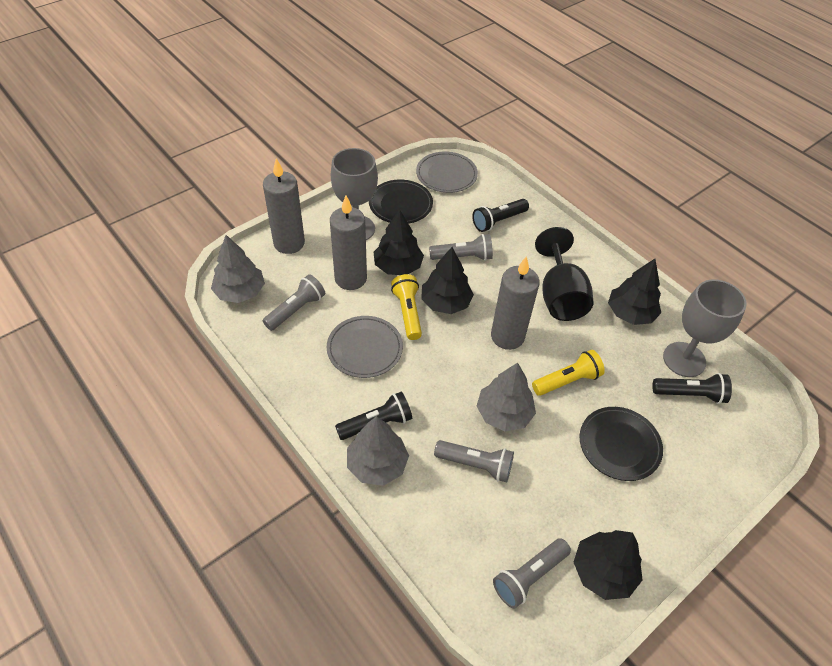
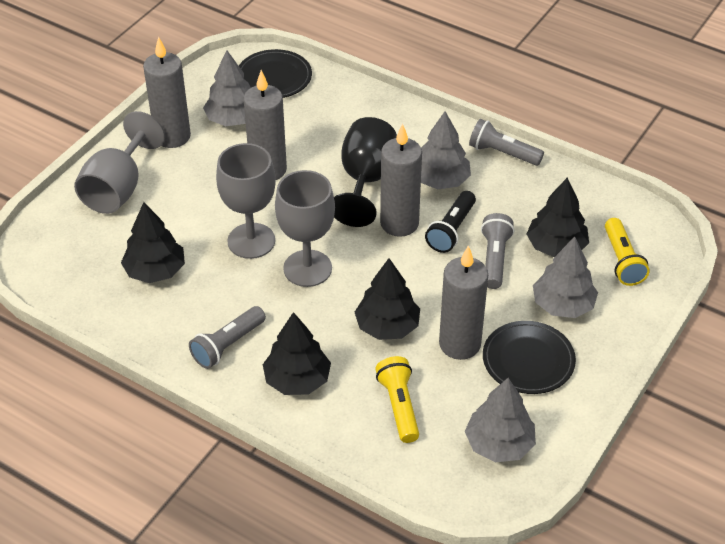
black flashlight: 3 -> 1
grey candle: 3 -> 4
grey flashlight: 4 -> 3
grey goblet: 2 -> 3
grey plate: 2 -> 0
grey tree: 3 -> 4

